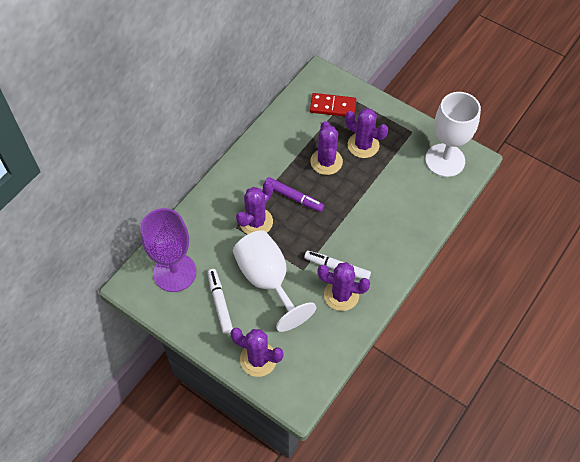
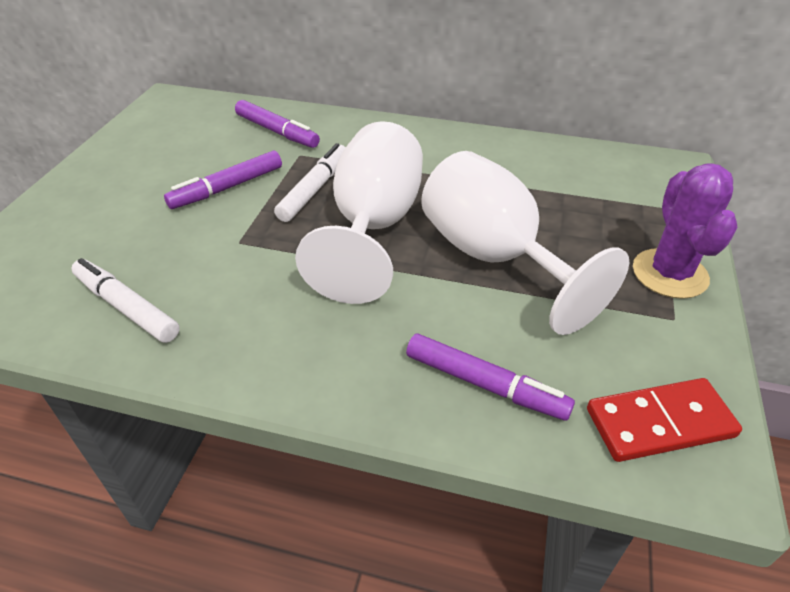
purple cactus: 5 -> 1
purple goblet: 1 -> 0
purple marker: 1 -> 3

